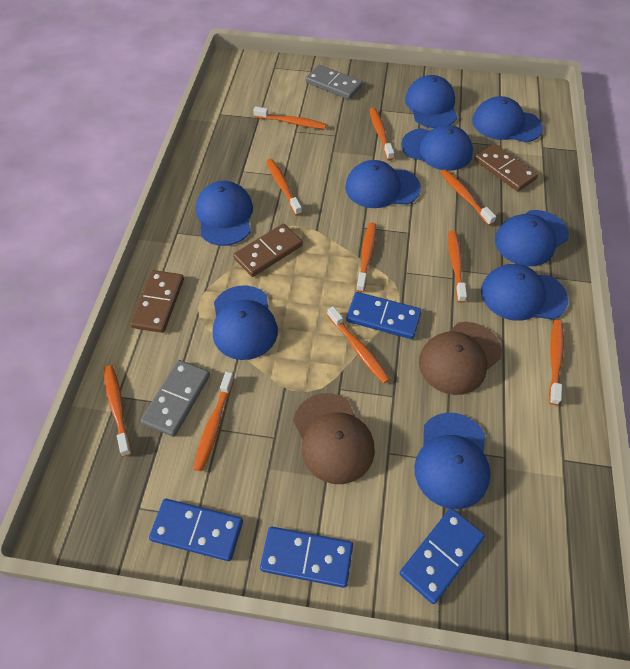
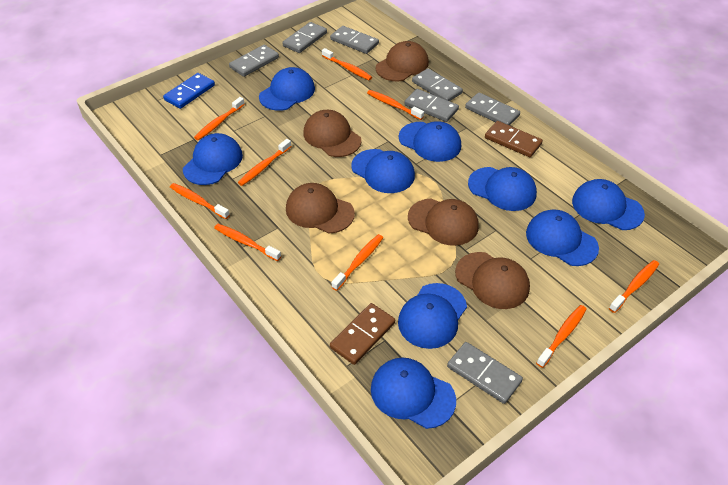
blue domino: 4 -> 1
brown cap: 2 -> 5
brown domino: 3 -> 2
grey domino: 2 -> 7
orange toothbrush: 10 -> 9

